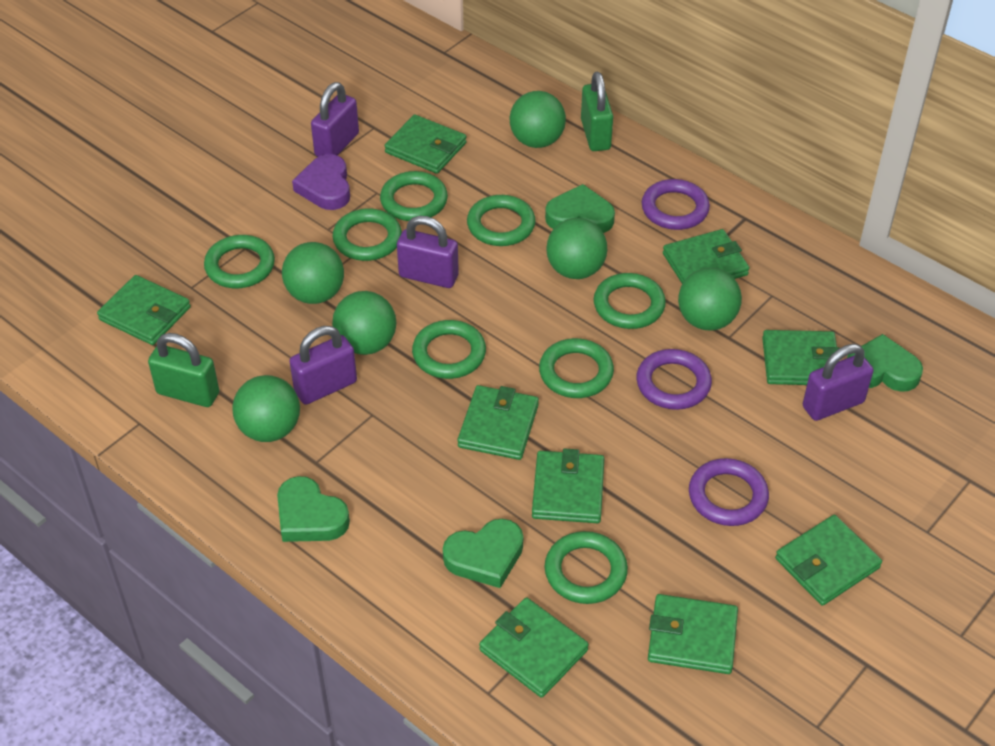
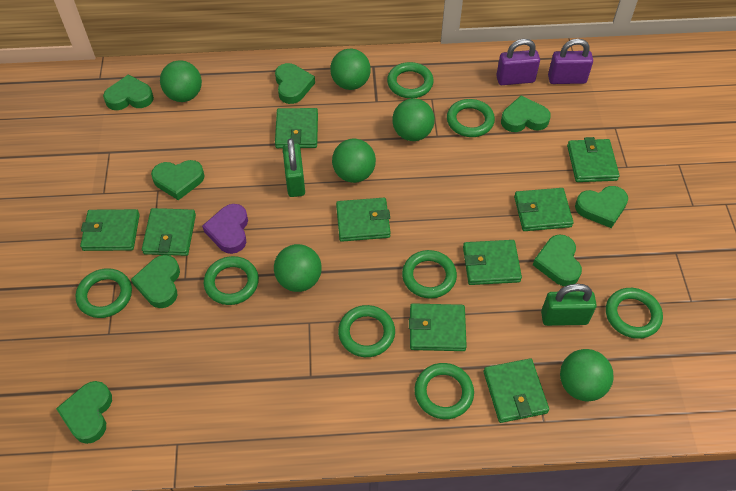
green heart: 4 -> 8
purple padlock: 4 -> 2
purple ring: 3 -> 0

